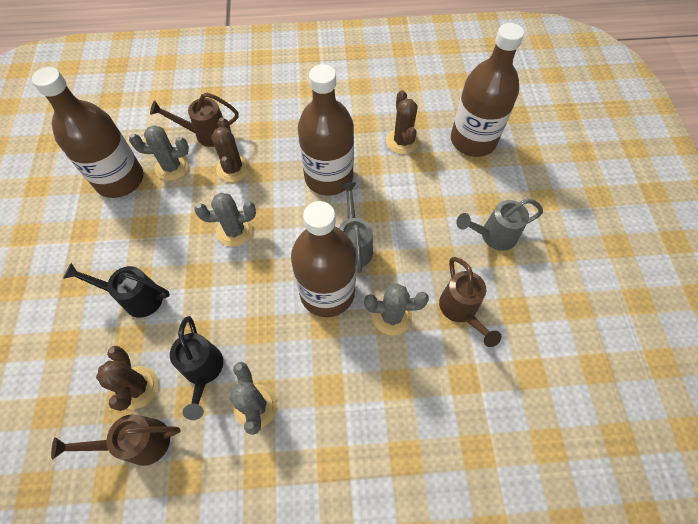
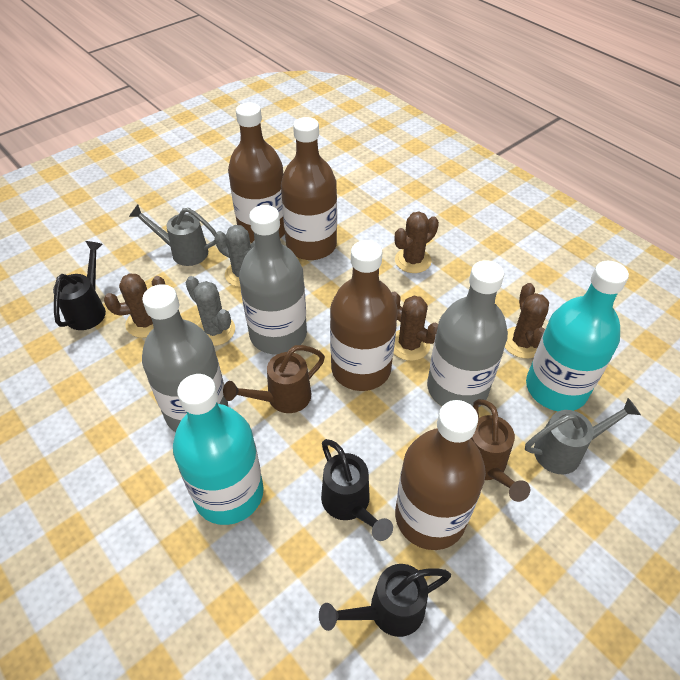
black watering can: 2 -> 3
brown cactus: 3 -> 4
brown watering can: 3 -> 2
grey bottle: 0 -> 3
grey cactus: 4 -> 2
turquoise bottle: 0 -> 2

